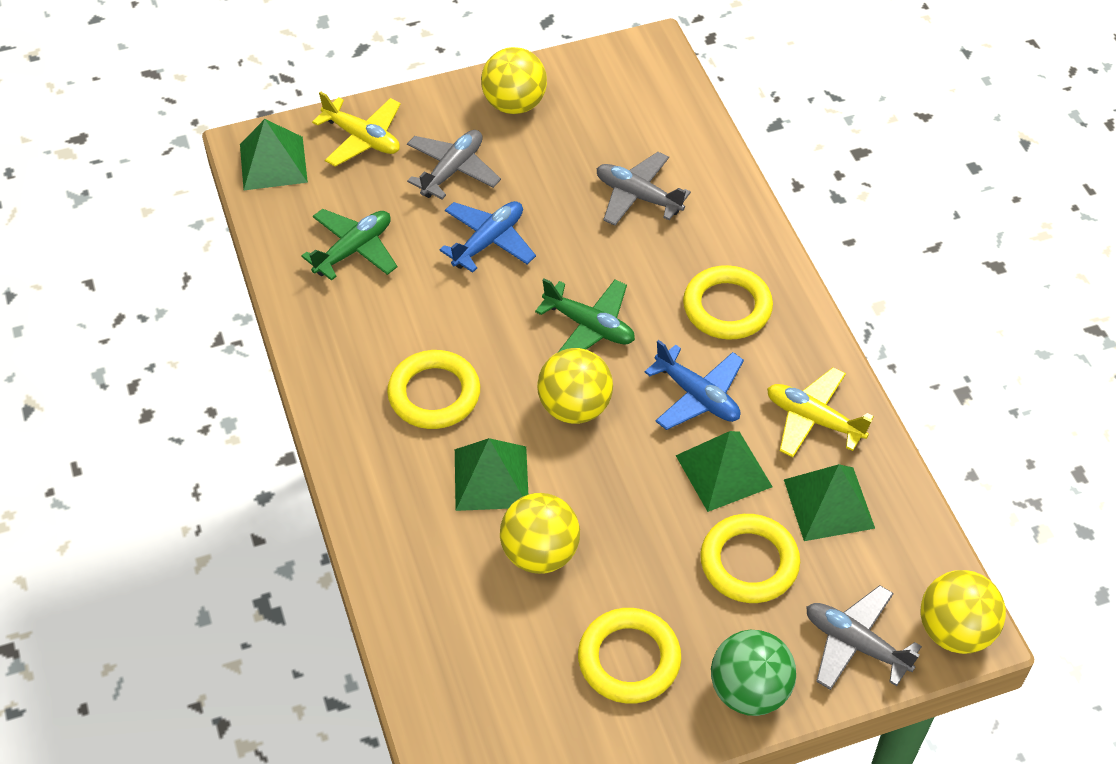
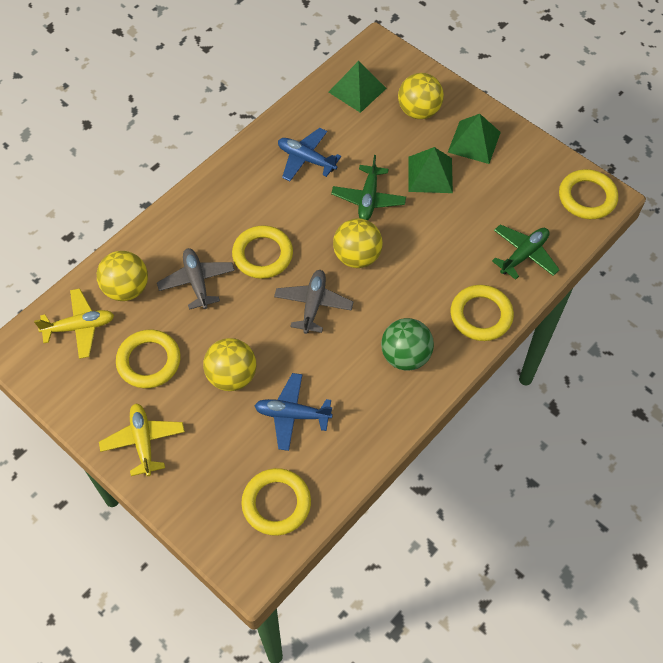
green pyramid: 4 -> 3
grey plane: 3 -> 2
yellow ring: 4 -> 5

